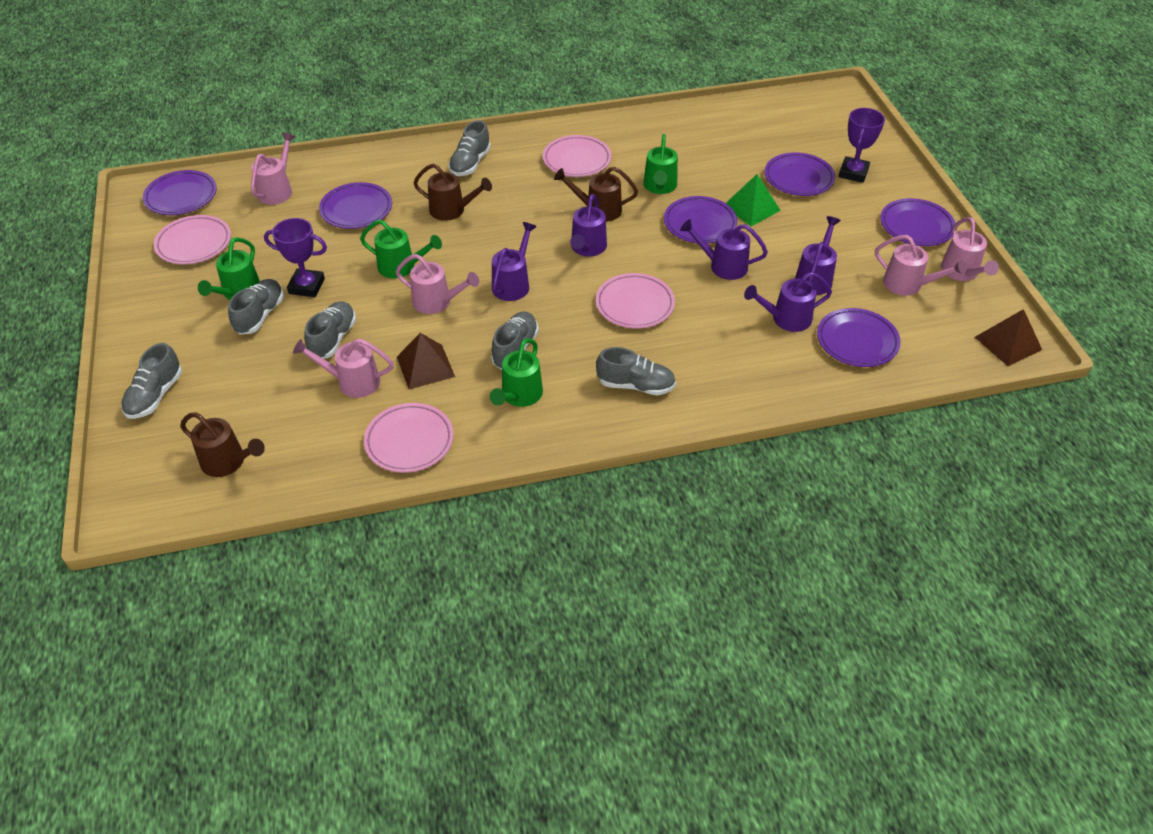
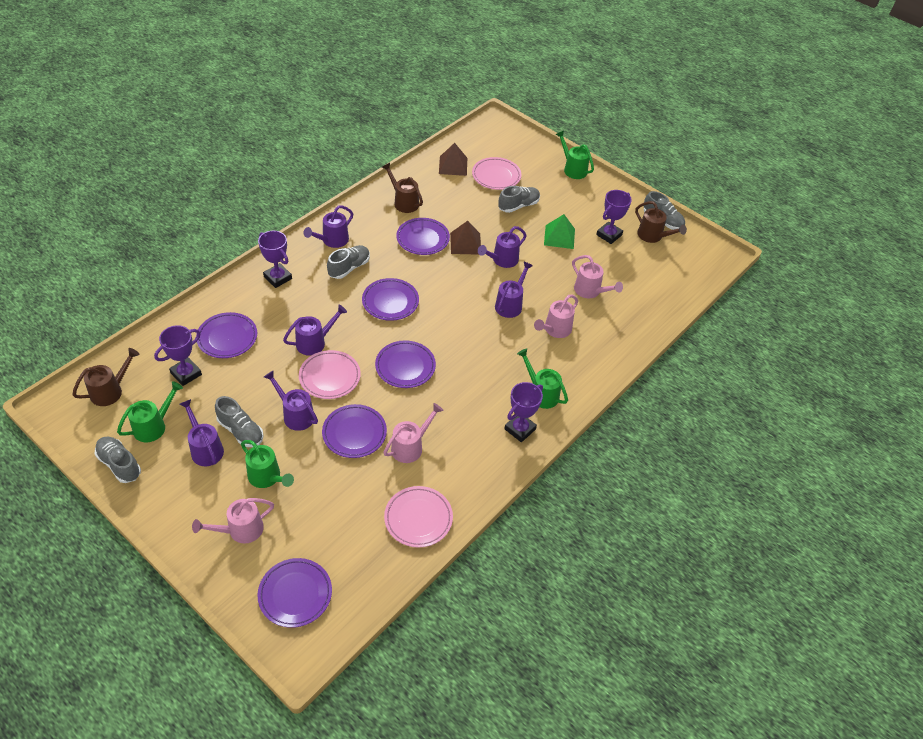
grey shoe: 6 -> 5
pink plate: 4 -> 3
pink watering can: 5 -> 4
purple trophy: 2 -> 4
purple watering can: 5 -> 6

